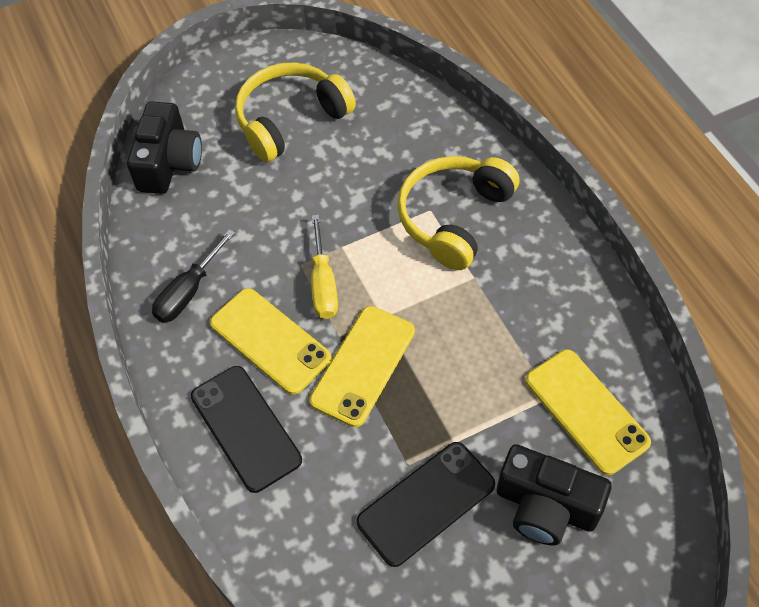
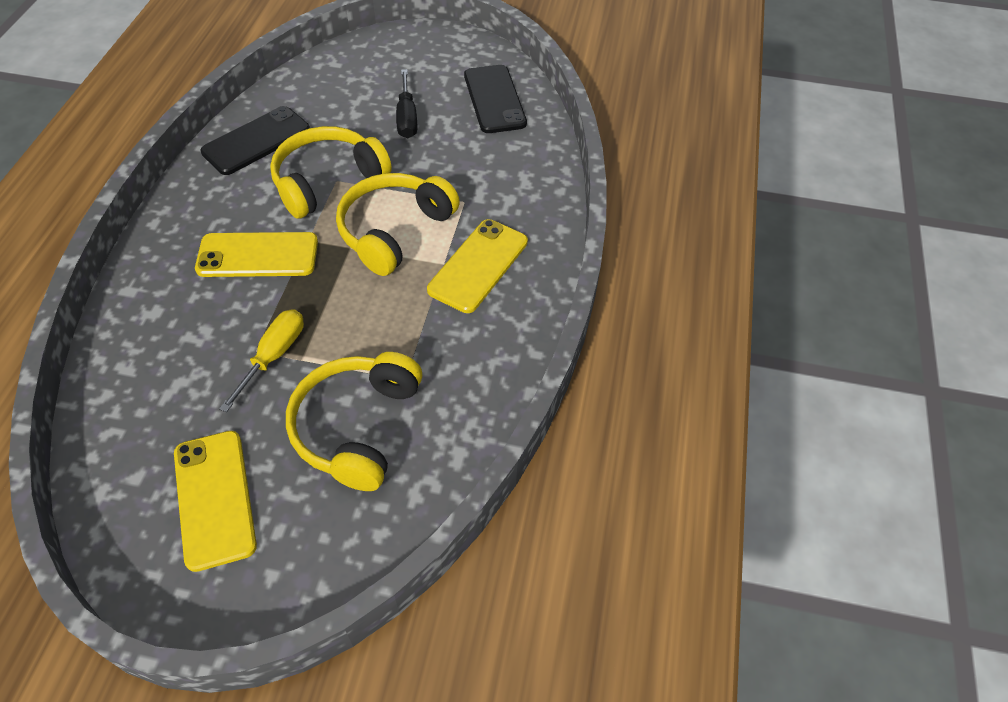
black camera: 2 -> 0
yellow headphones: 2 -> 3

